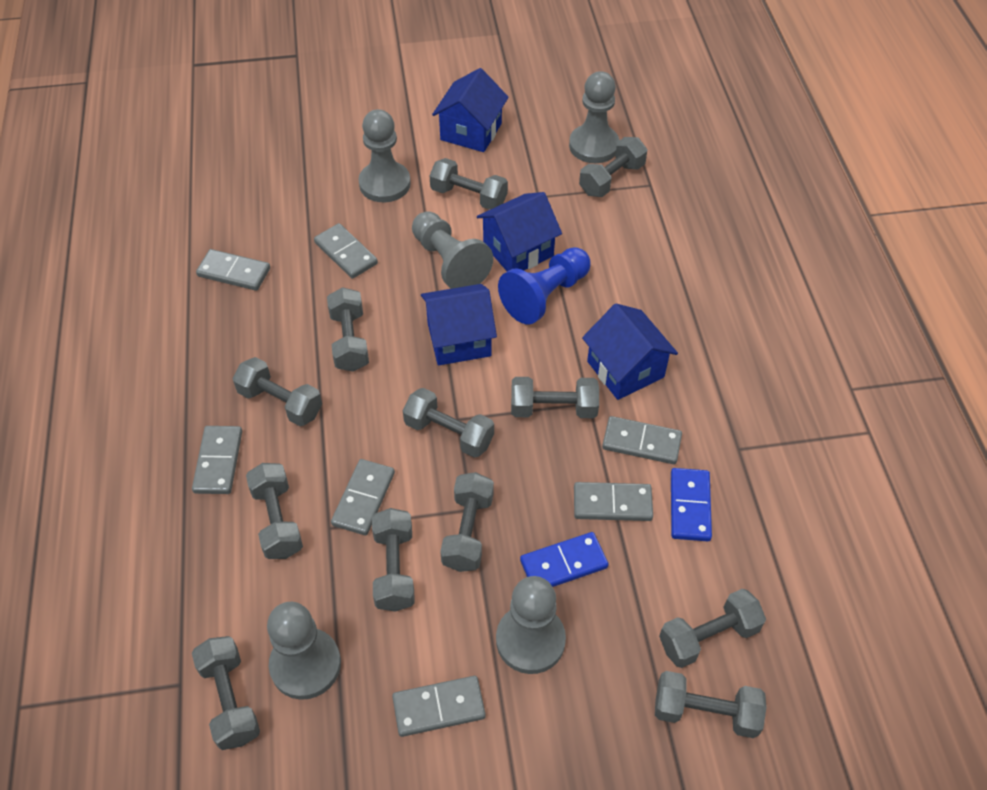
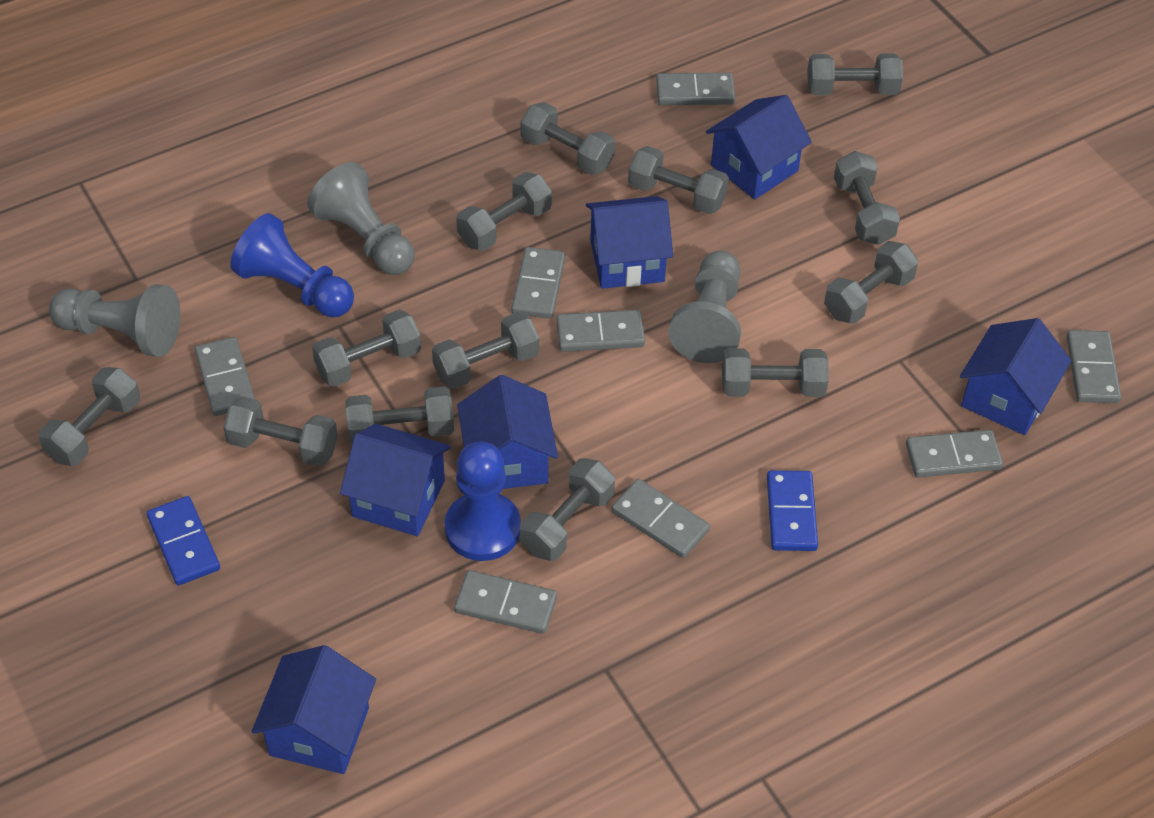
blue house: 4 -> 6
blue pawn: 1 -> 2
grey domino: 7 -> 8
grey dumbbell: 12 -> 13
grey pawn: 5 -> 3

